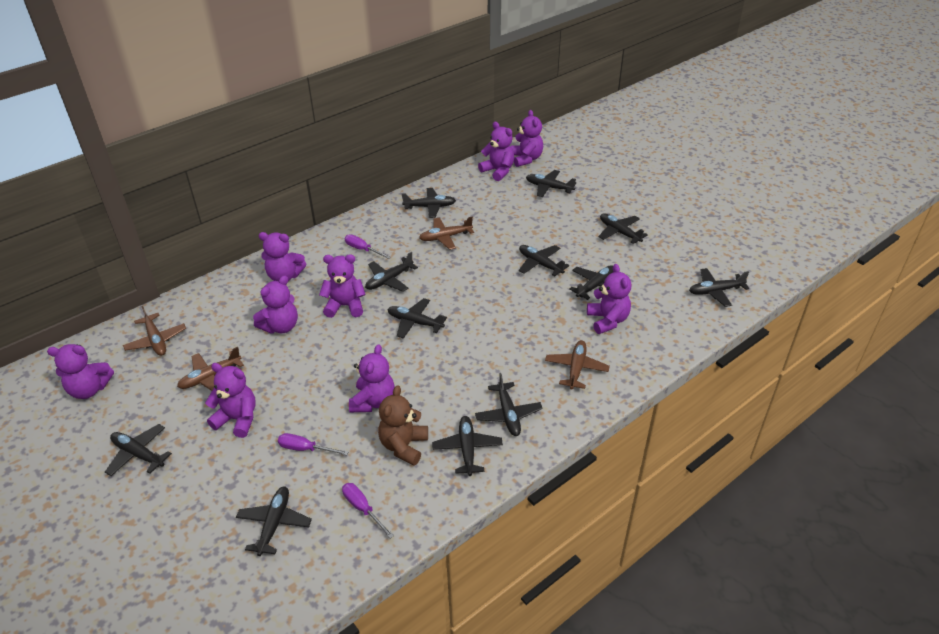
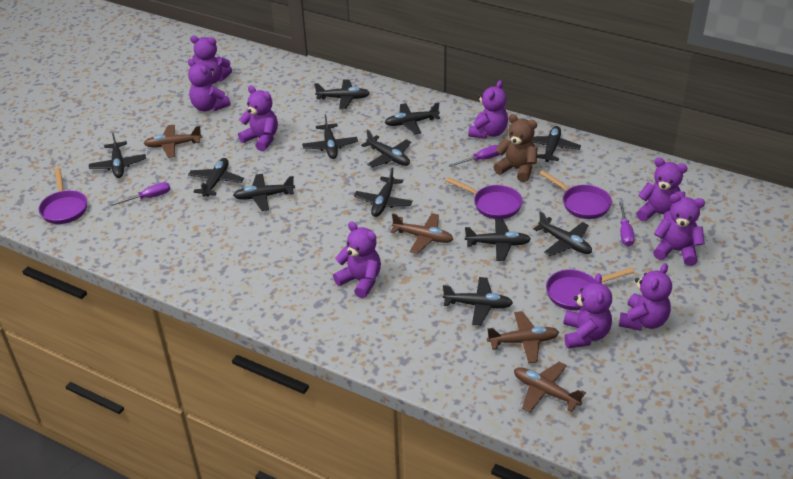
purple pan: 0 -> 4

